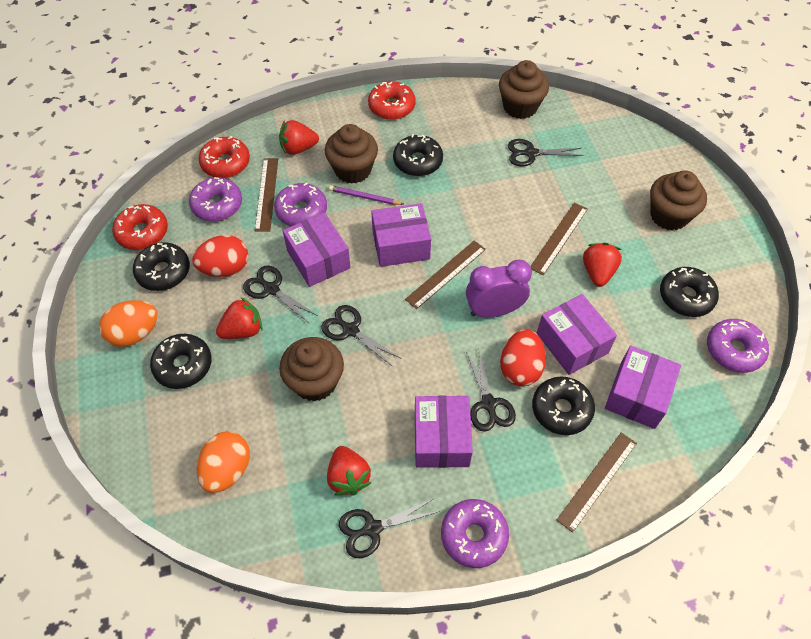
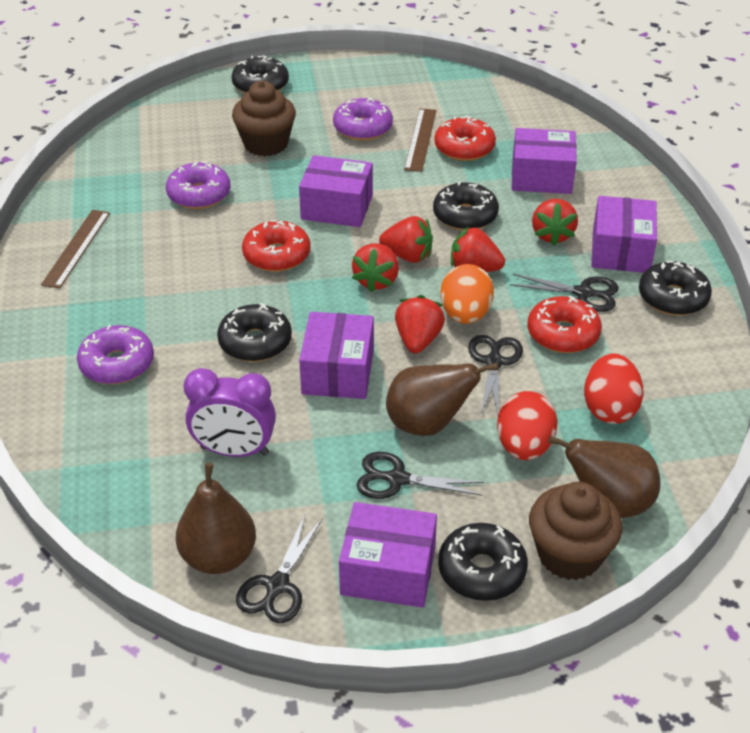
black scissors: 5 -> 4
brown cupcake: 4 -> 2
brown pear: 0 -> 3
brown ruler: 4 -> 2
orange egg: 2 -> 1
purple donut: 4 -> 3
purple pencil: 1 -> 0
red strawberry: 4 -> 5

